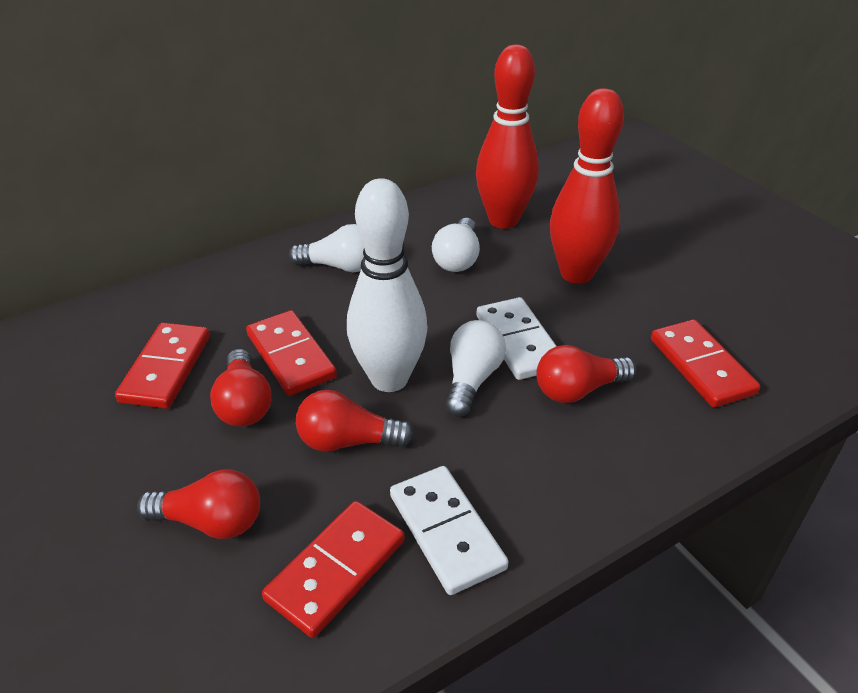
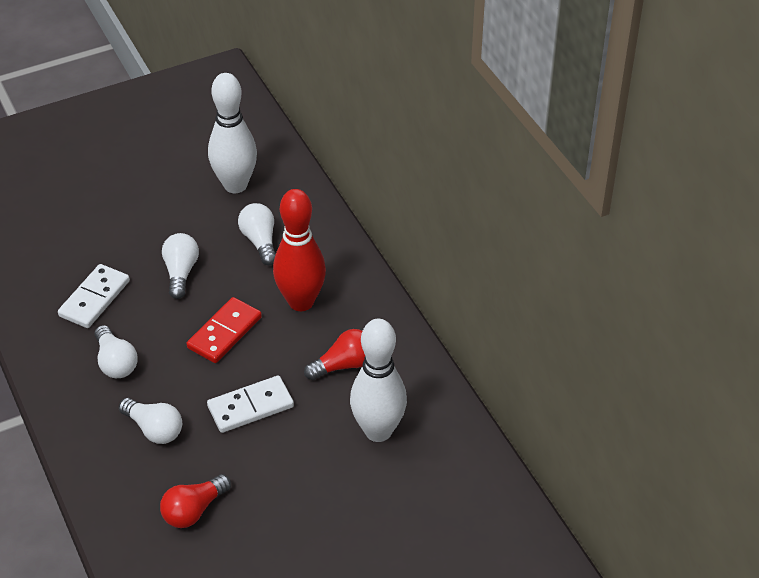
red bowling pin: 2 -> 1
red domino: 4 -> 1
red light bulb: 4 -> 2
white bowling pin: 1 -> 2
white light bulb: 3 -> 4

